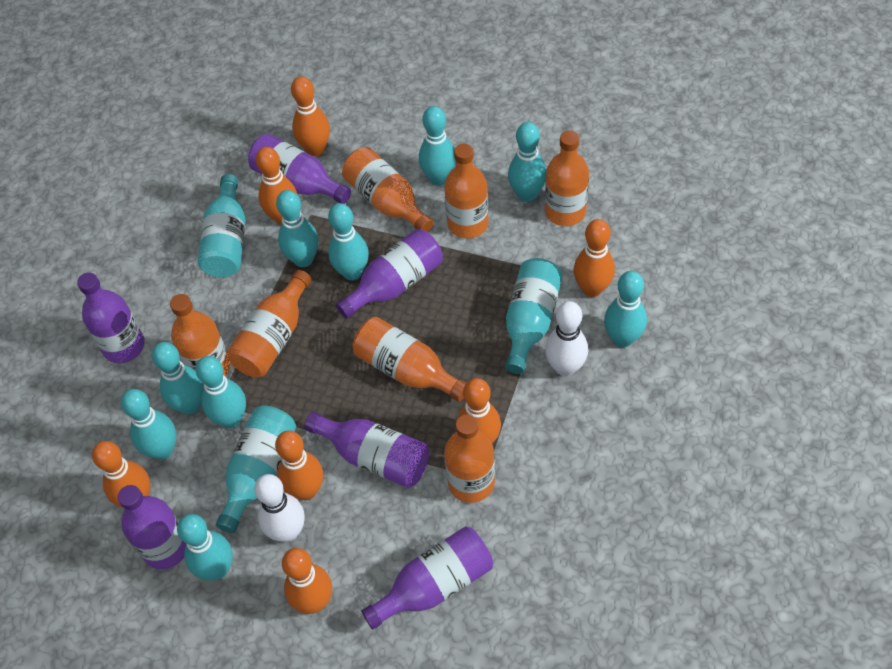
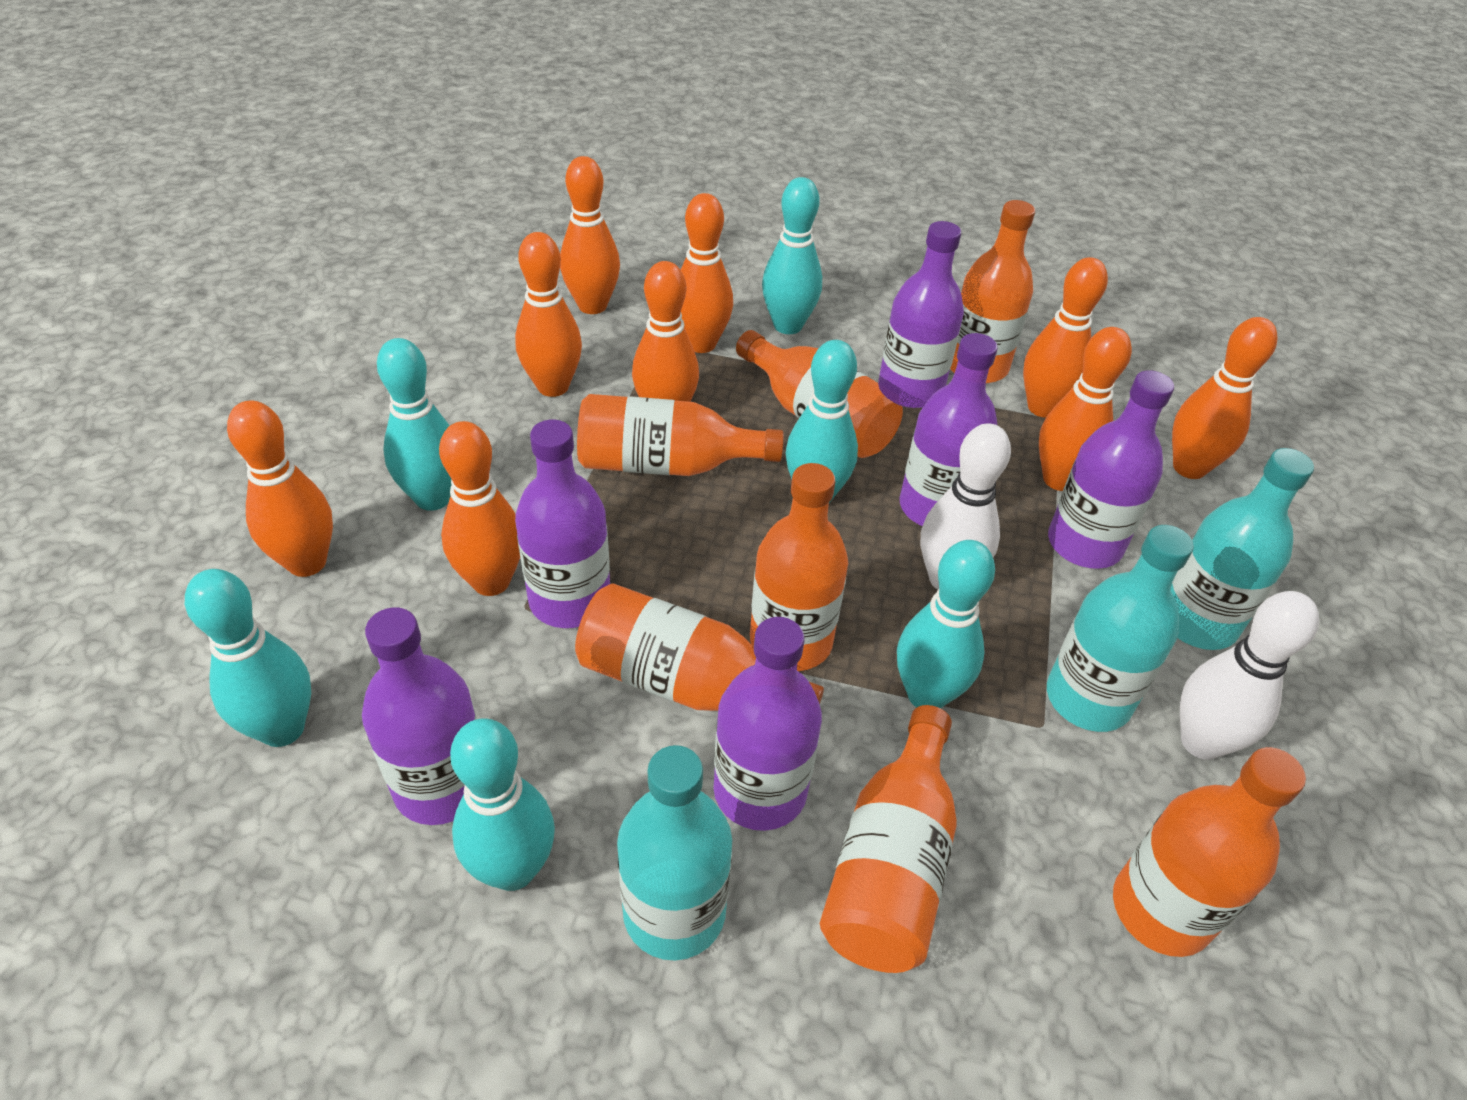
orange bowling pin: 7 -> 9
turquoise bowling pin: 9 -> 6

